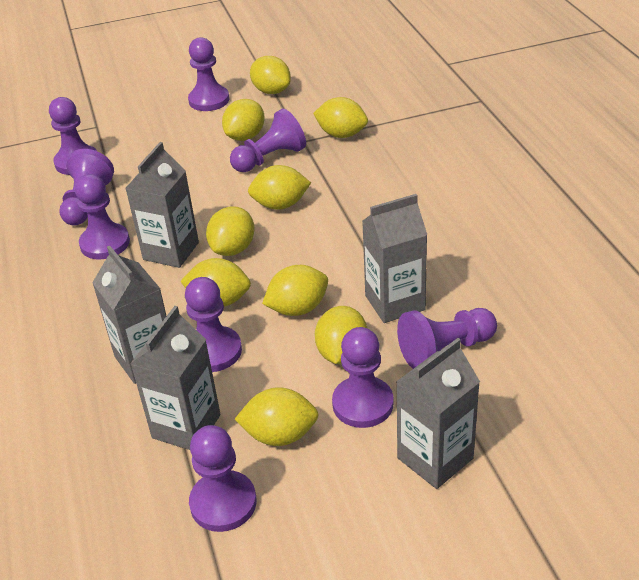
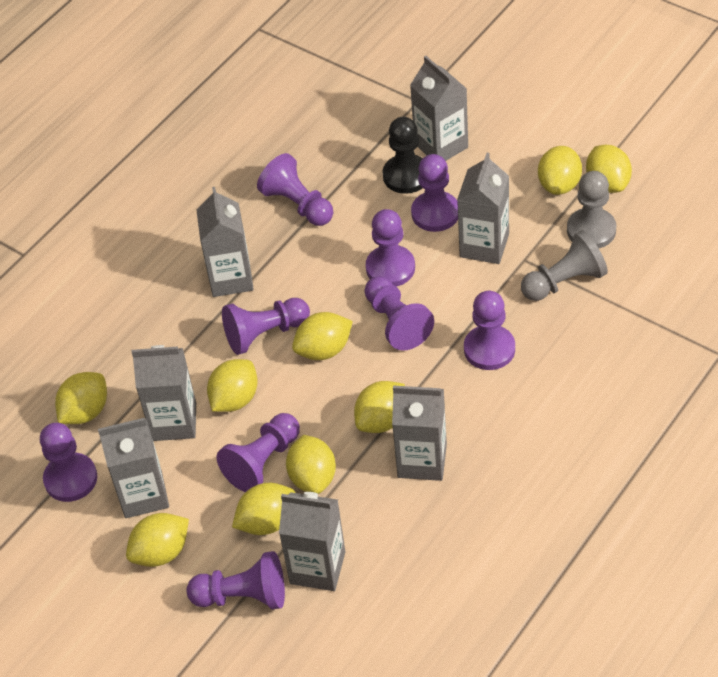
black pawn: 0 -> 1
grey carton: 5 -> 7
grey pawn: 0 -> 2

